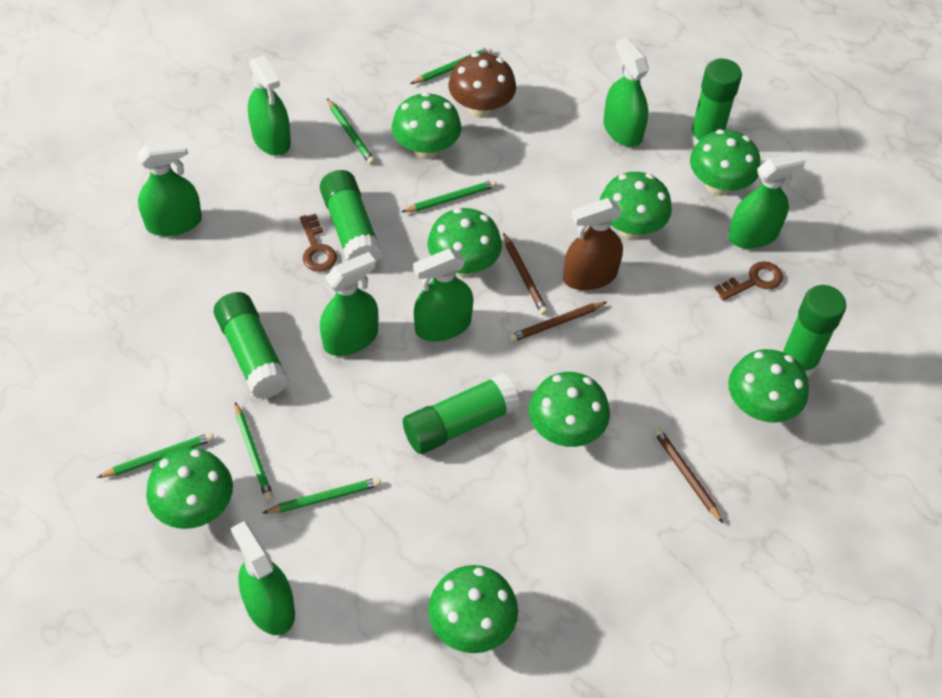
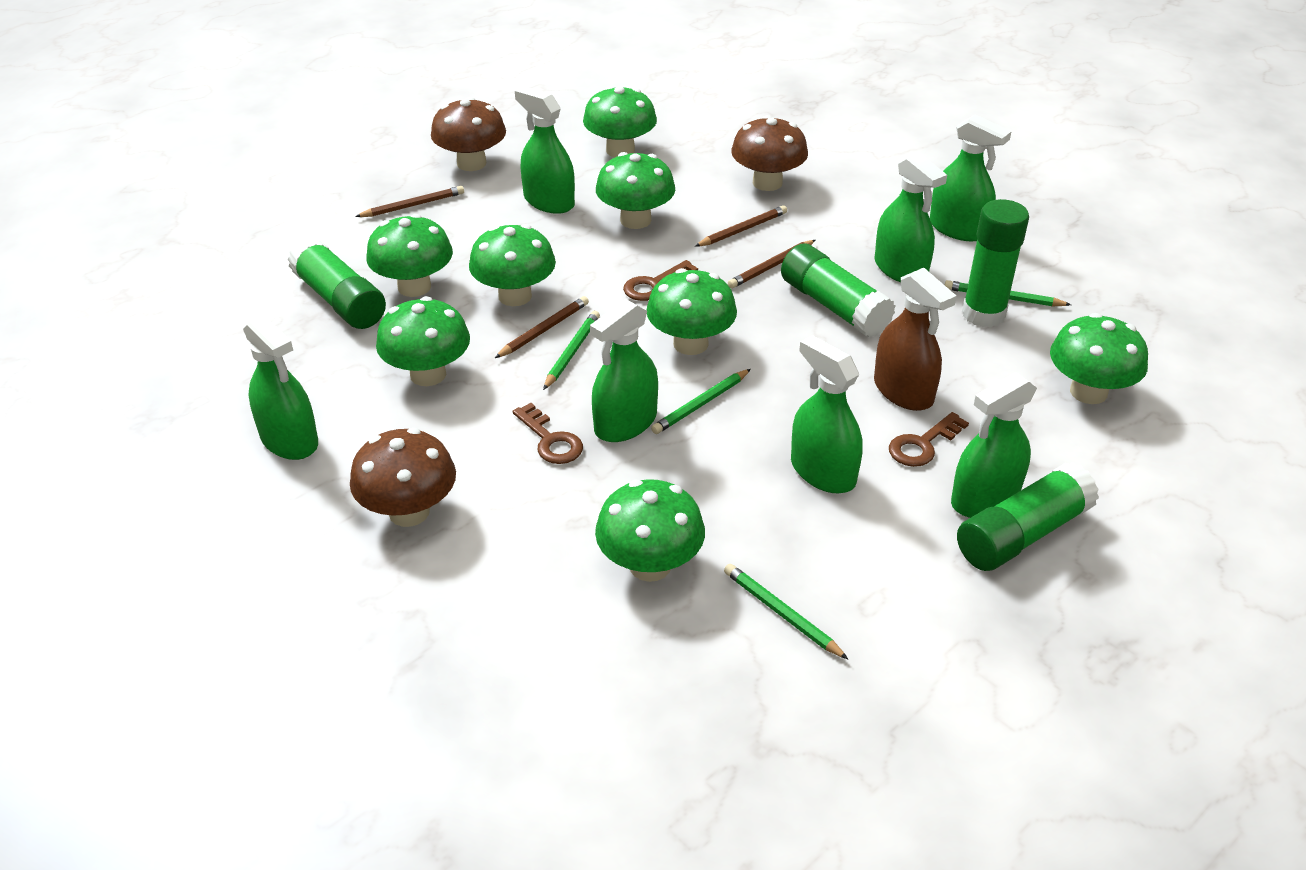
brown key: 2 -> 3
brown mushroom: 1 -> 3
brown pencil: 3 -> 4
green glue stick: 5 -> 4
green pencil: 6 -> 4

